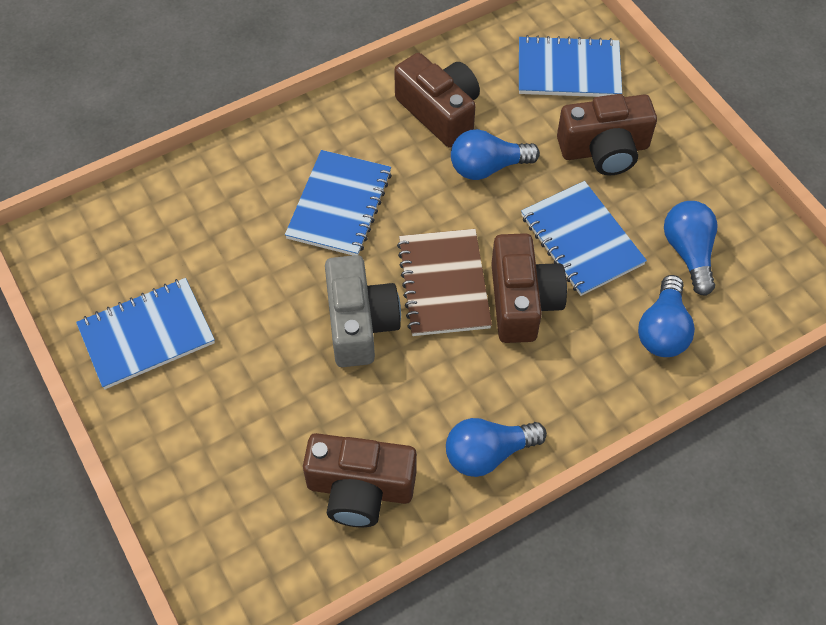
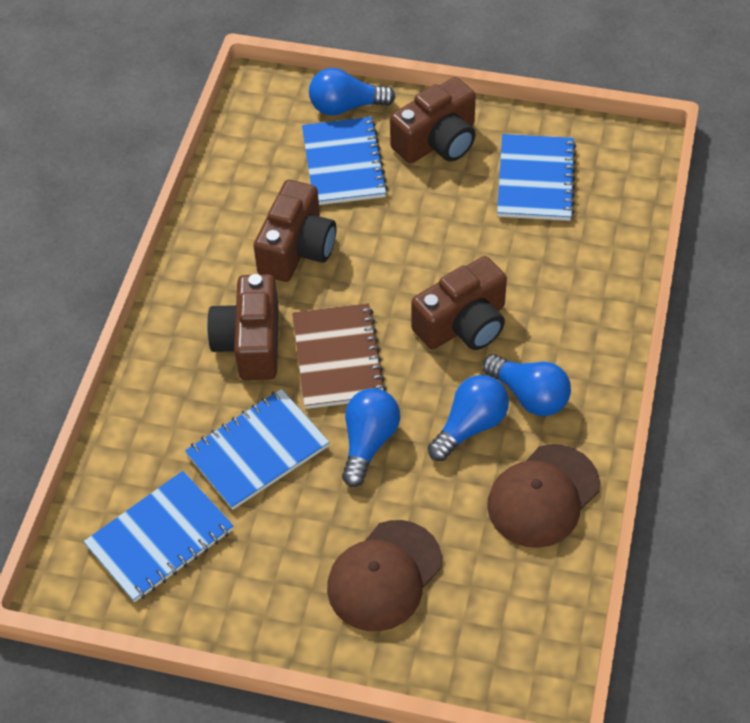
brown cap: 0 -> 2
grey camera: 1 -> 0

